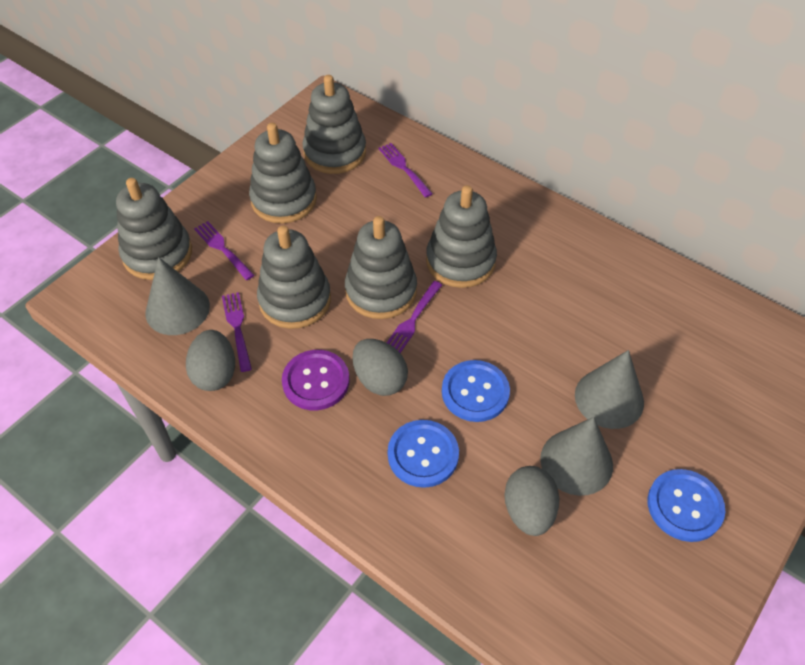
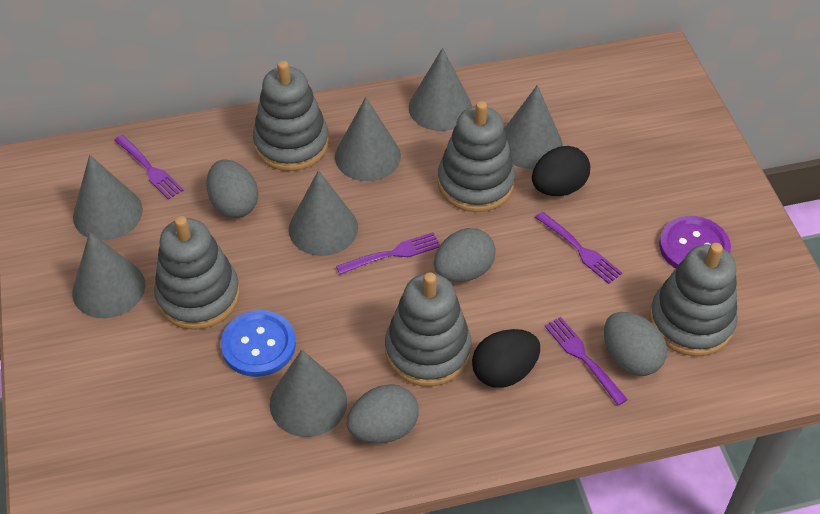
black egg: 0 -> 2
blue button: 3 -> 1
grey cone: 3 -> 7
grey egg: 3 -> 4
grey stacking toy: 6 -> 5

